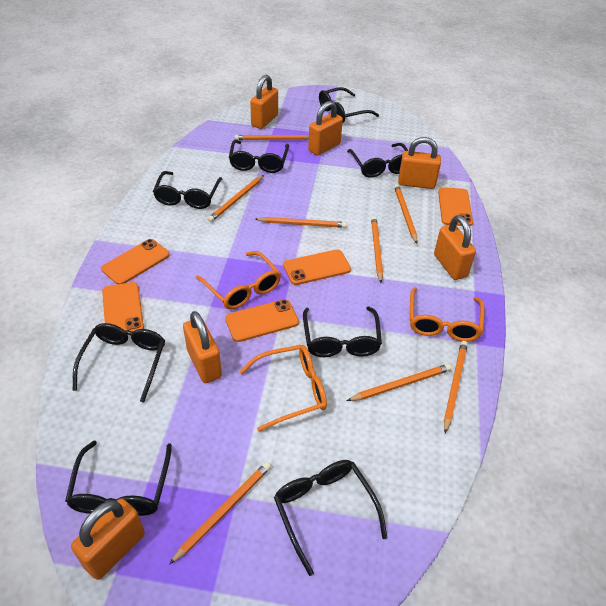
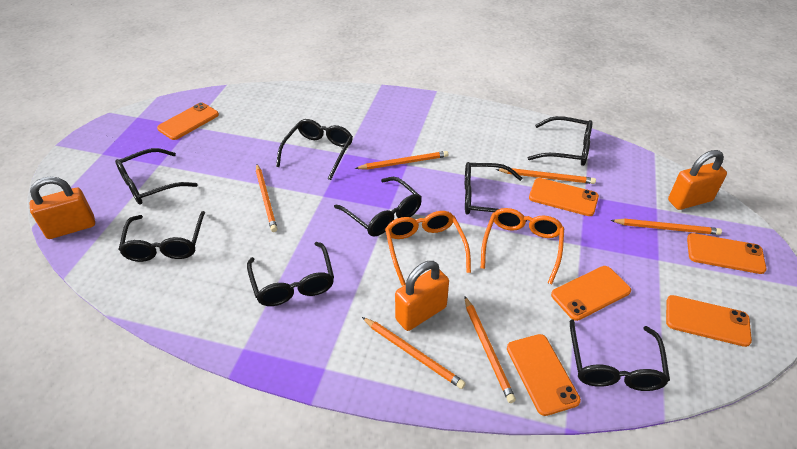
orange glasses: 3 -> 2
orange padlock: 6 -> 3
orange pencil: 8 -> 6
orange phone: 5 -> 6

